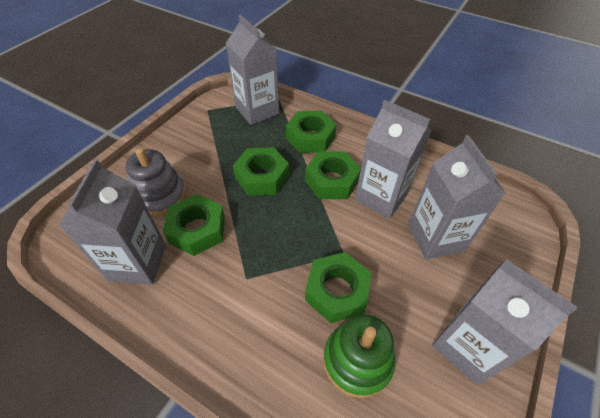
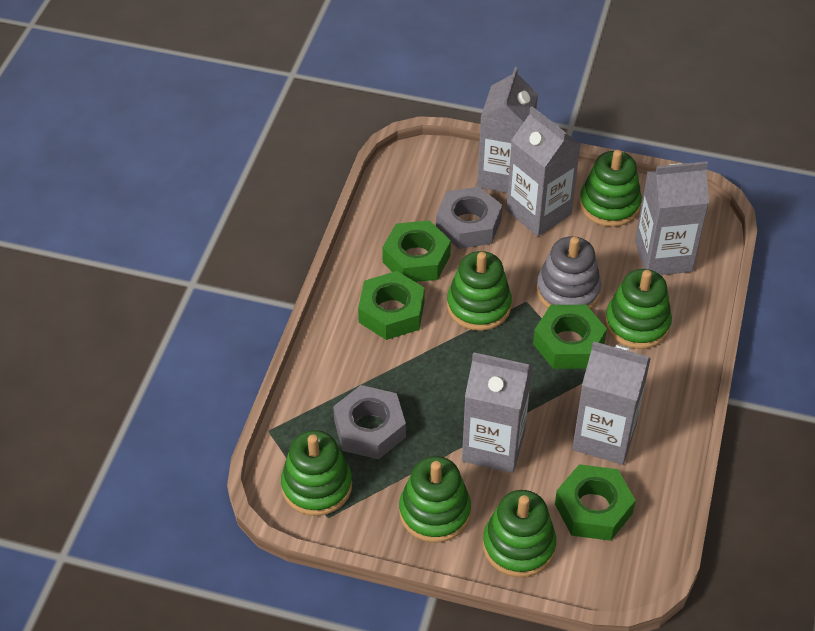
green nut: 5 -> 4
green stacking toy: 1 -> 6
grey nut: 0 -> 2

